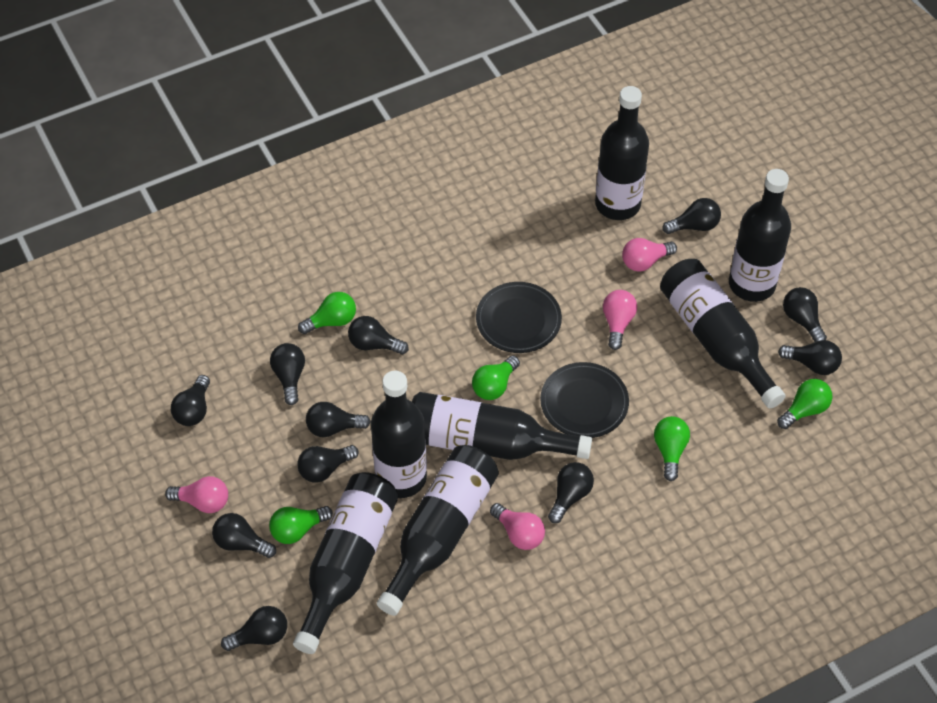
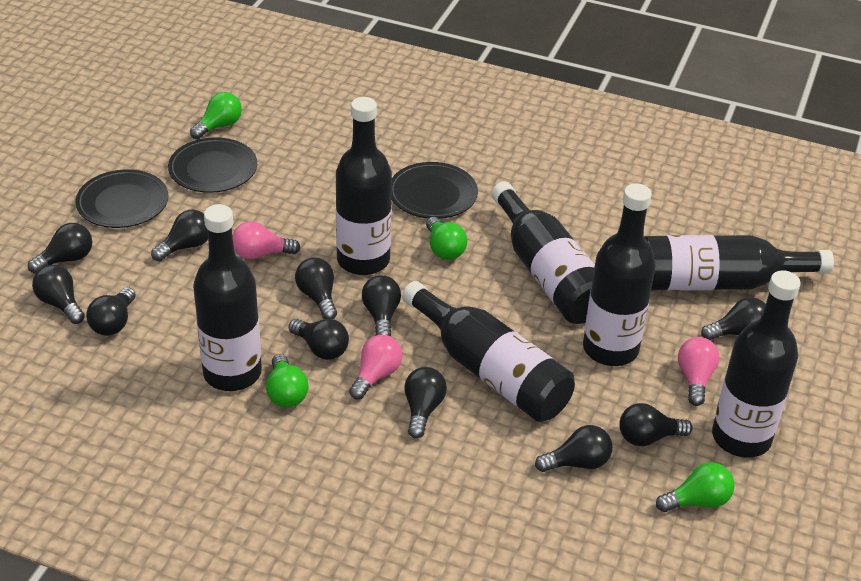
black plate: 2 -> 3
green light bulb: 5 -> 4
pink light bulb: 4 -> 3

